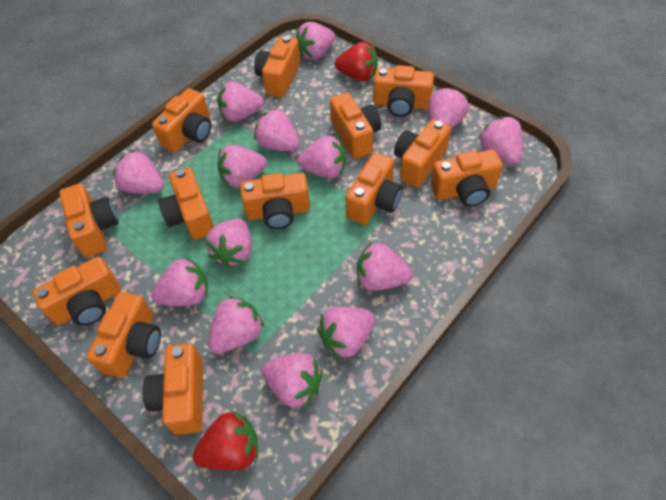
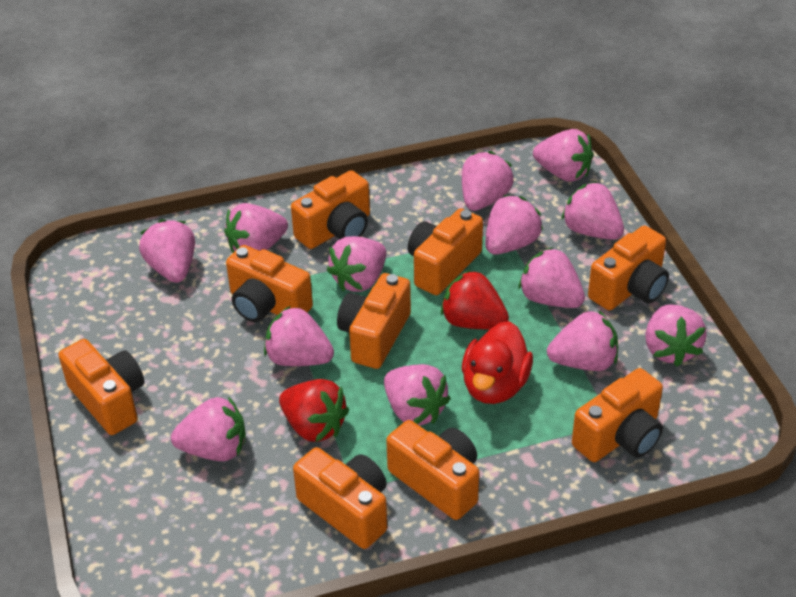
orange camera: 13 -> 9
pink strawberry: 14 -> 13
red duck: 0 -> 1

